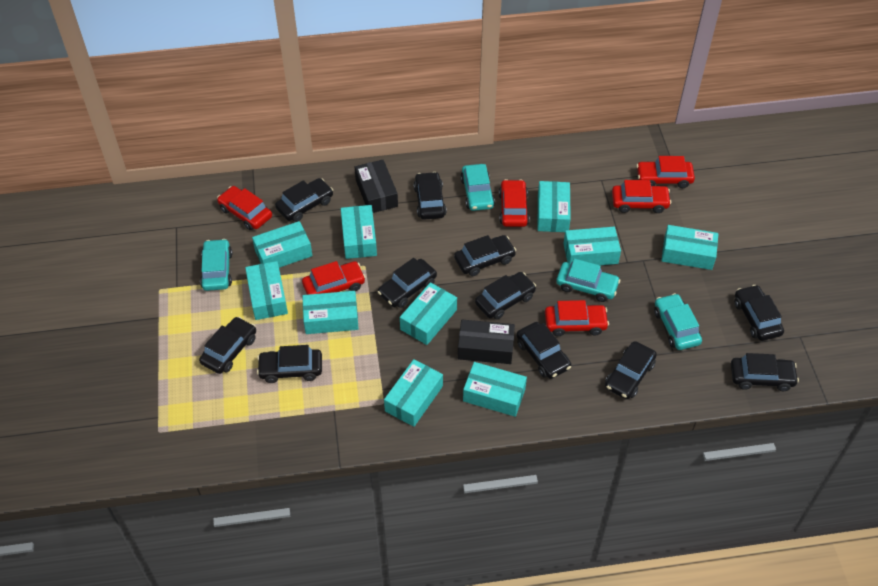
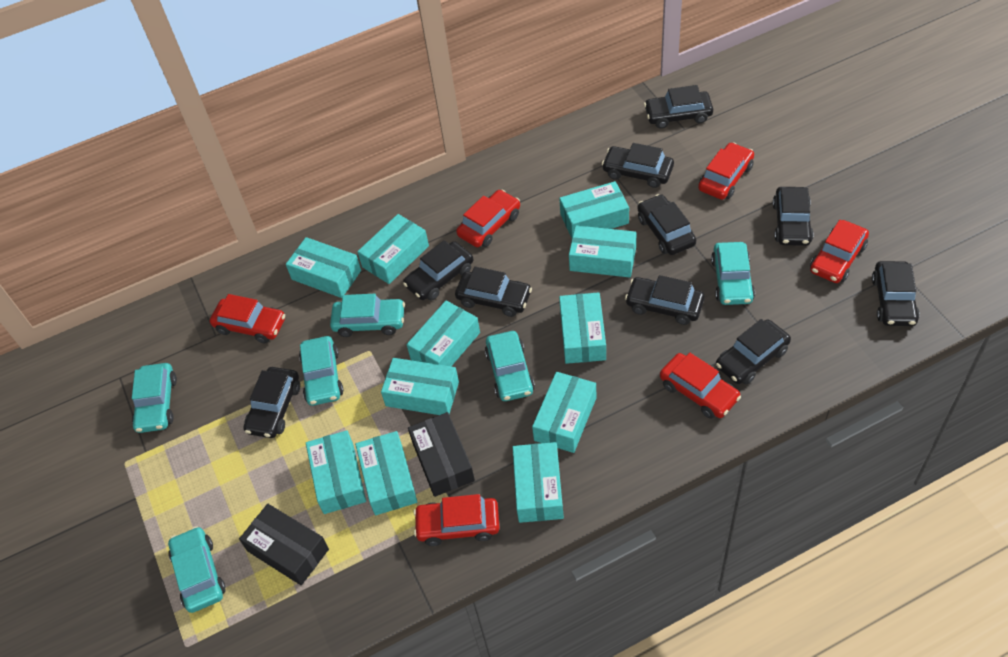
black car: 11 -> 10
turquoise box: 10 -> 11
turquoise car: 4 -> 6

